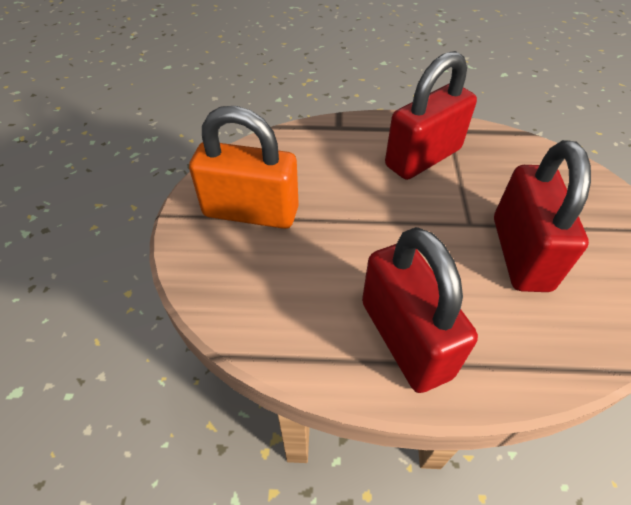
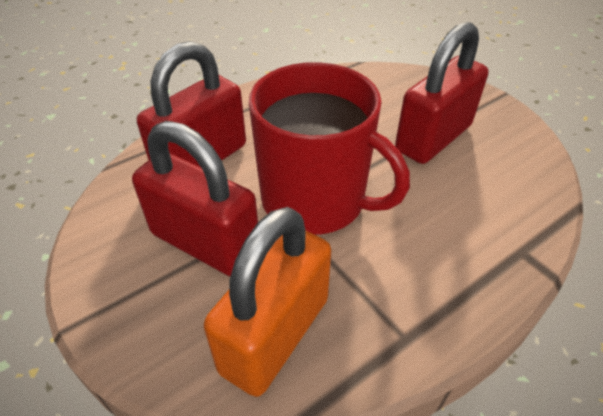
red mug: 0 -> 1

